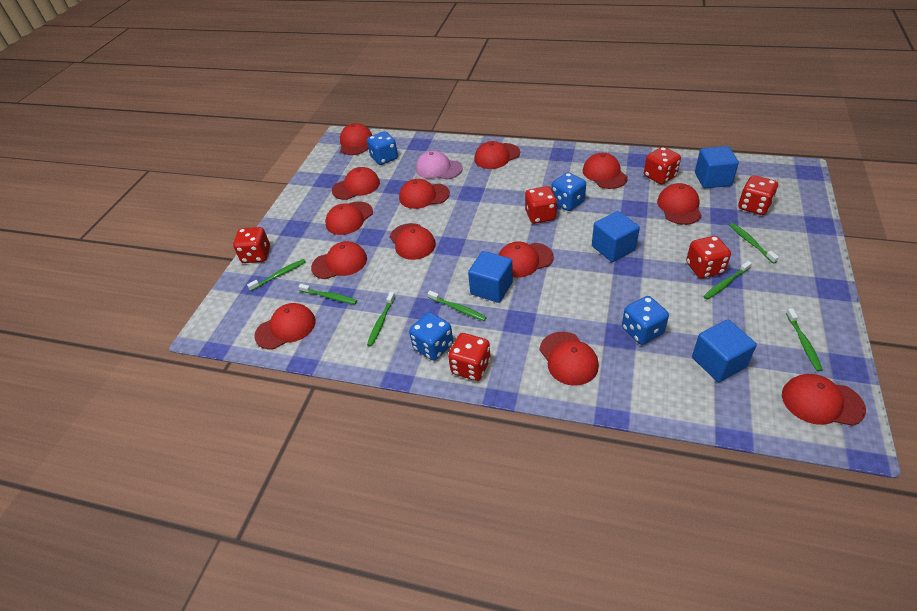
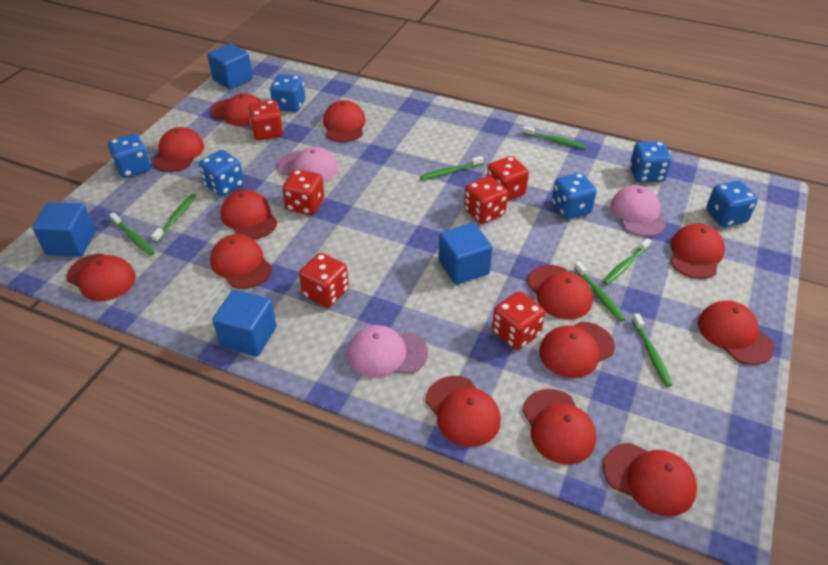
blue dice: 4 -> 6
pink cap: 1 -> 3

